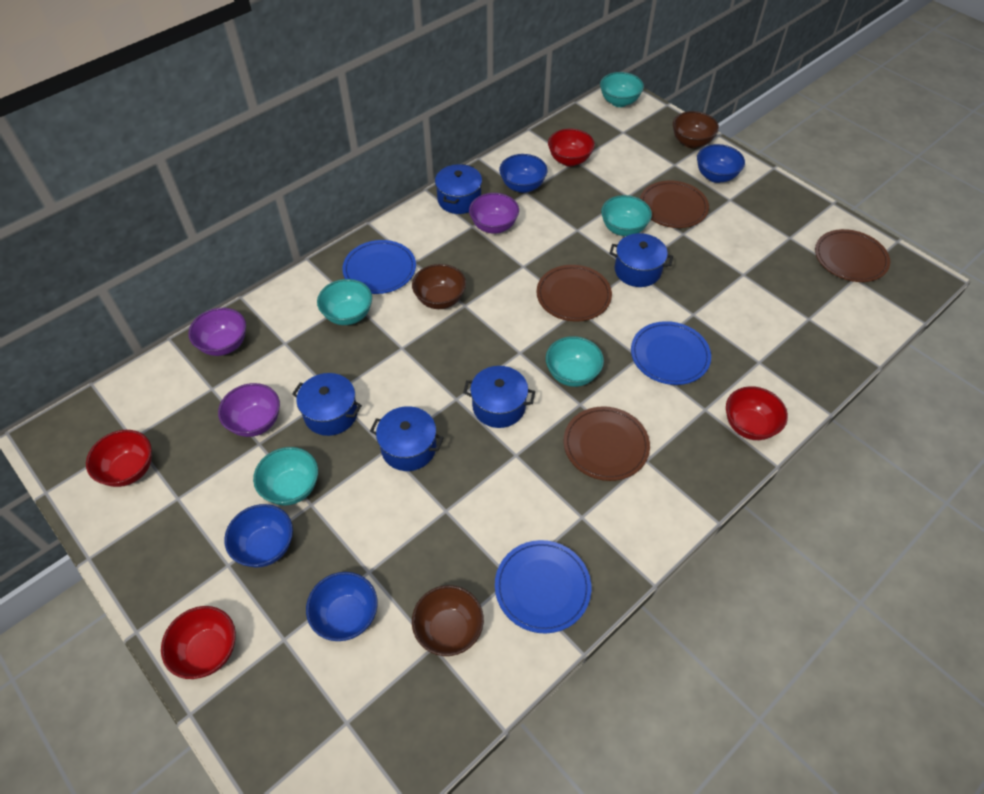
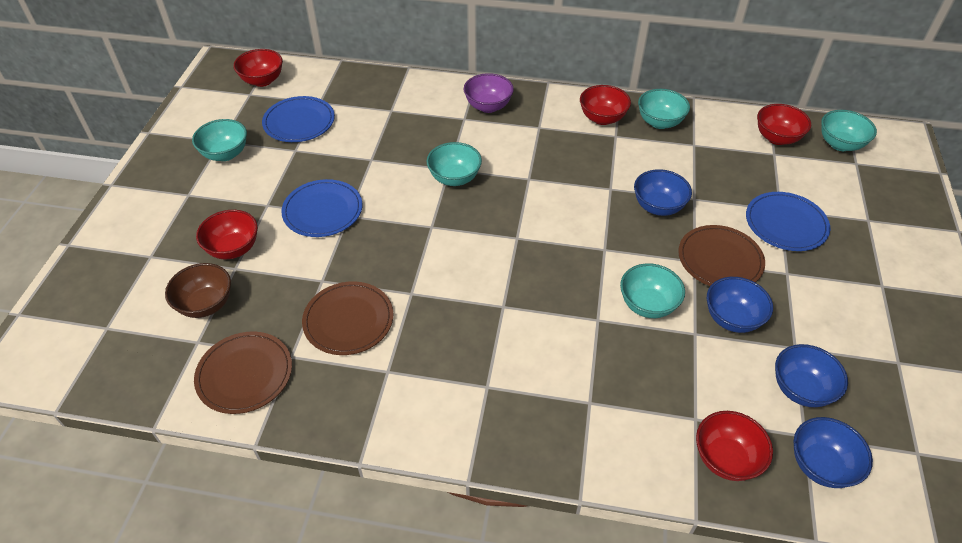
blue pot: 5 -> 0
brown bowl: 3 -> 1
brown plate: 4 -> 3
purple bowl: 3 -> 1
red bowl: 4 -> 5

